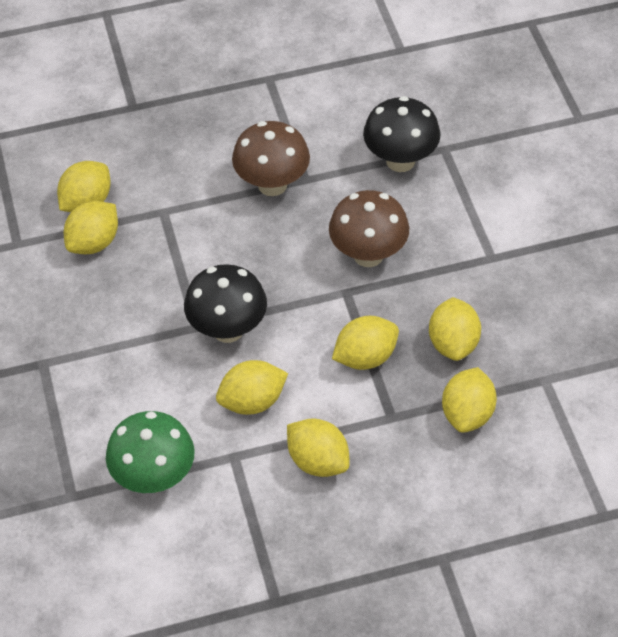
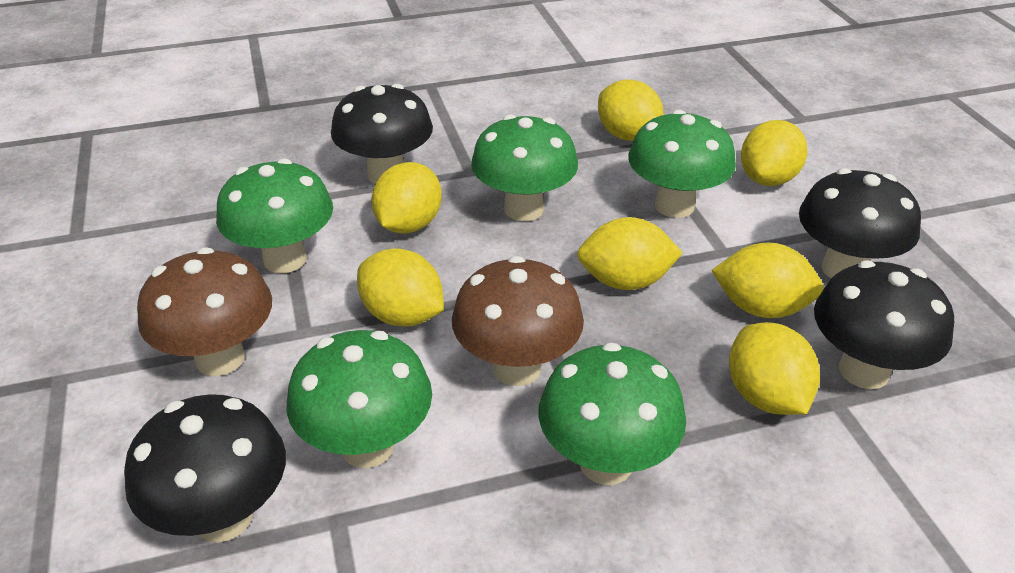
black mushroom: 2 -> 4
green mushroom: 1 -> 5

